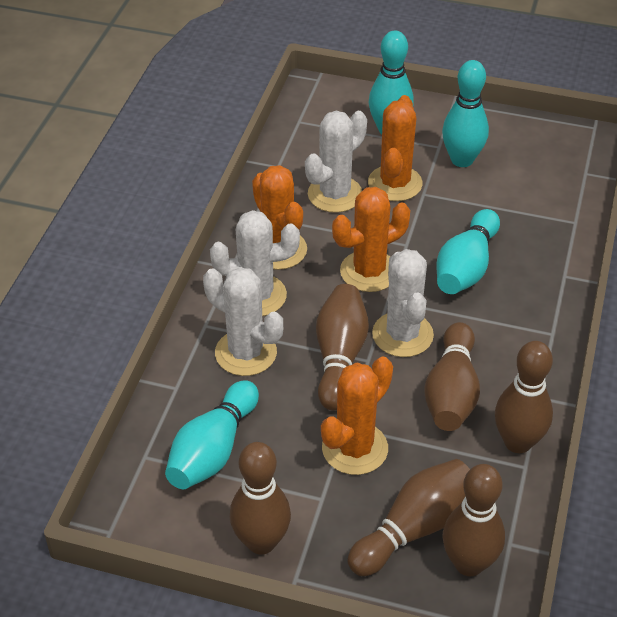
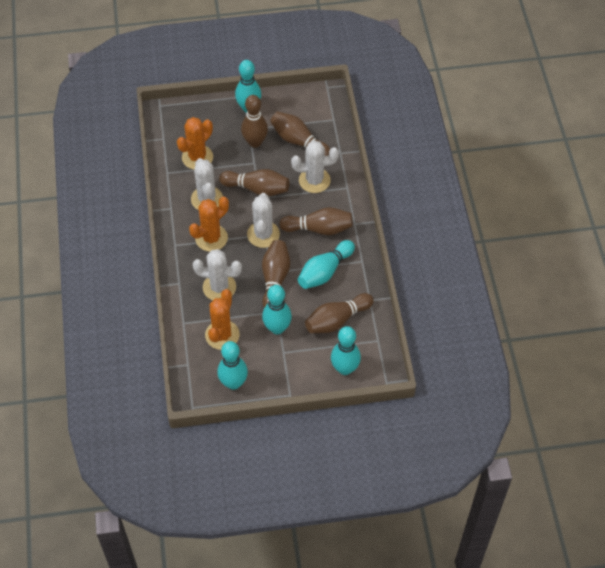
orange cactus: 4 -> 3
turquoise bowling pin: 4 -> 5

